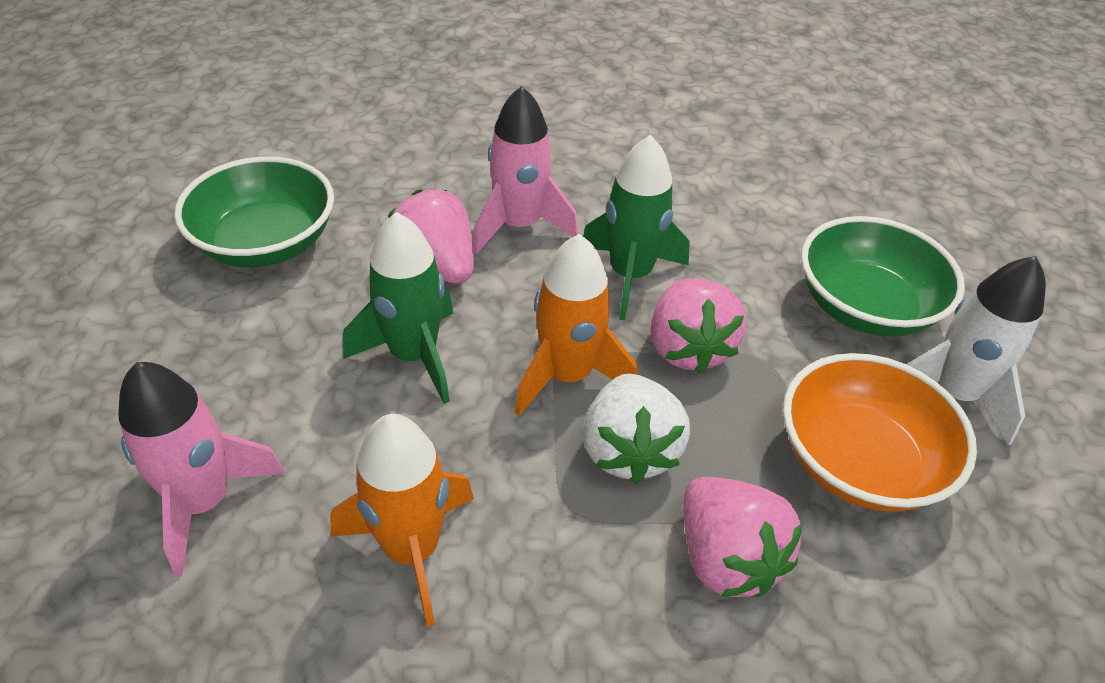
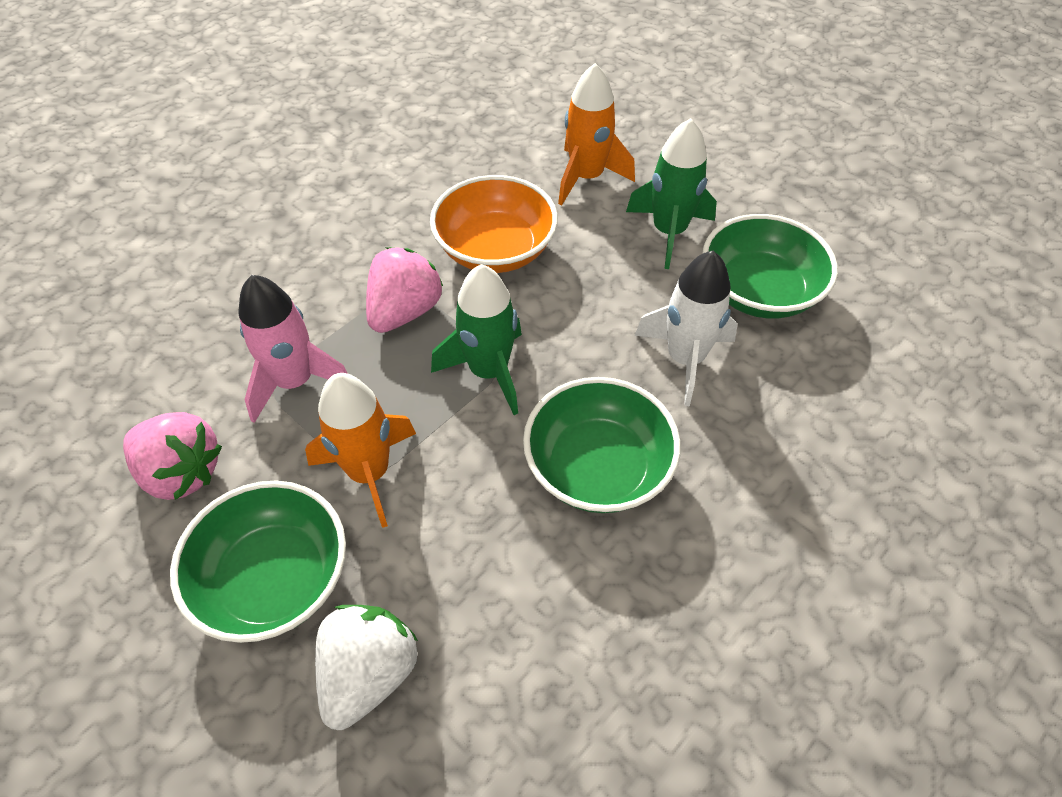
green bowl: 2 -> 3
pink rocket: 2 -> 1
pink strawberry: 3 -> 2

